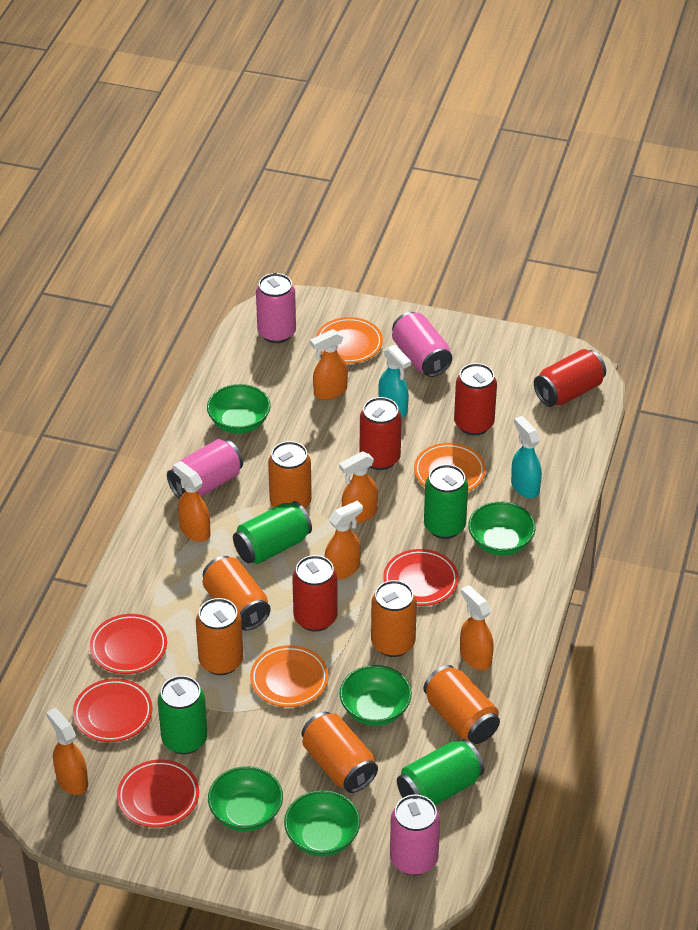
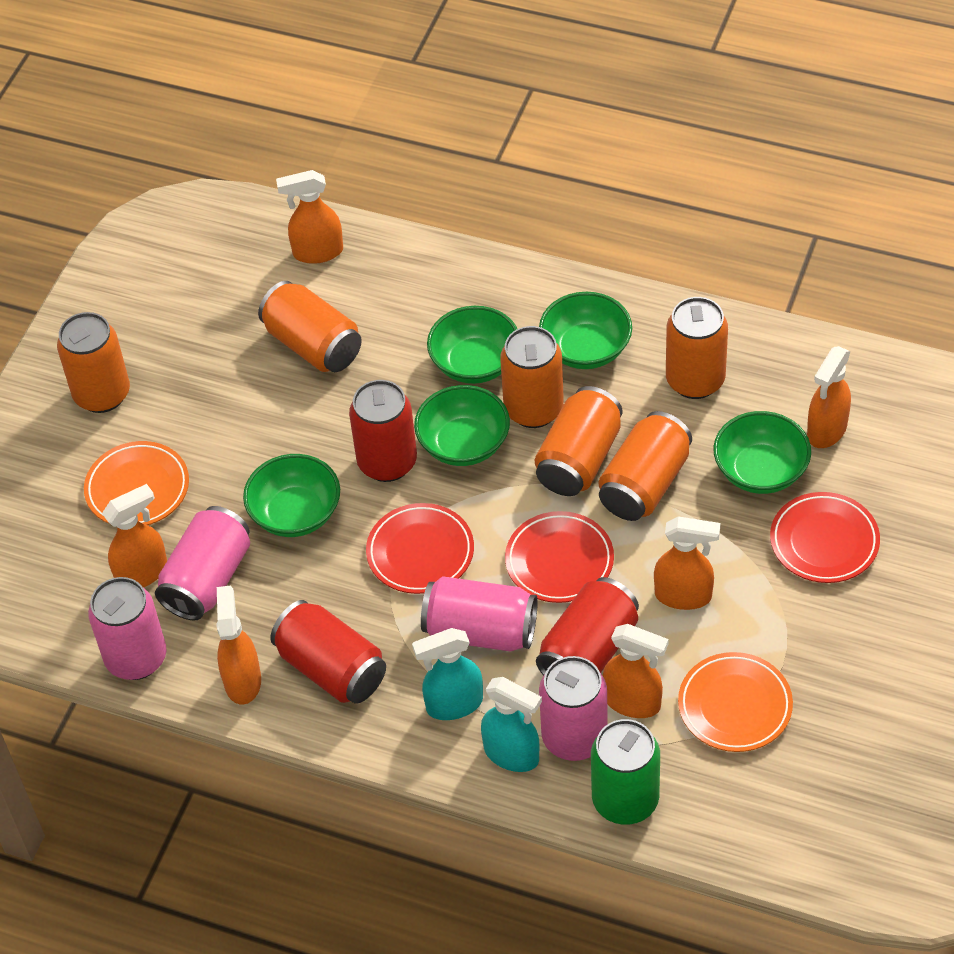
green can: 4 -> 1
orange plate: 3 -> 2
red can: 4 -> 3
red plate: 4 -> 3

